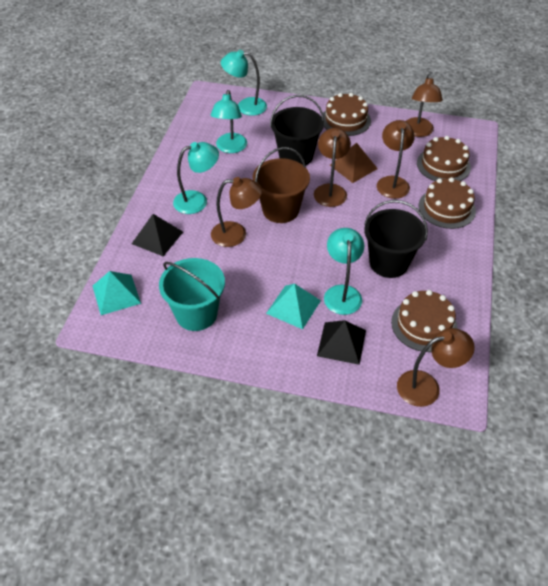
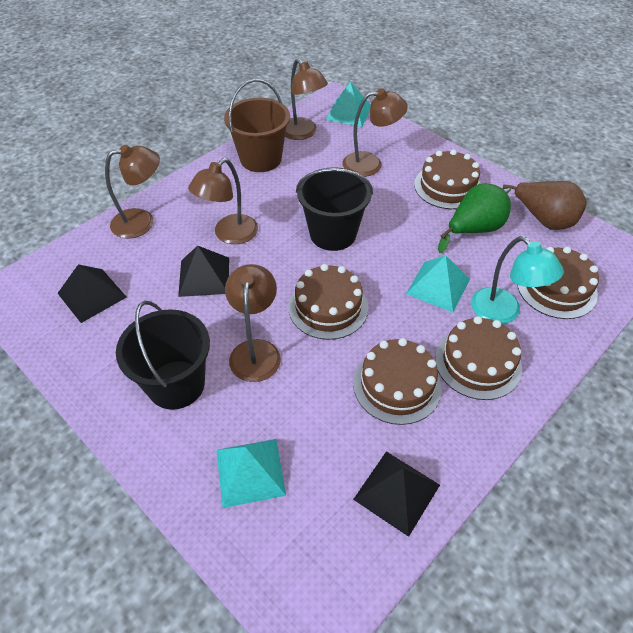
black pyramid: 2 -> 3
brown cake: 4 -> 5
brown pear: 0 -> 1
brown pyramid: 1 -> 0
green pear: 0 -> 1
turquoise bucket: 1 -> 0
turquoise lamp: 4 -> 1
turquoise pyramid: 2 -> 3

